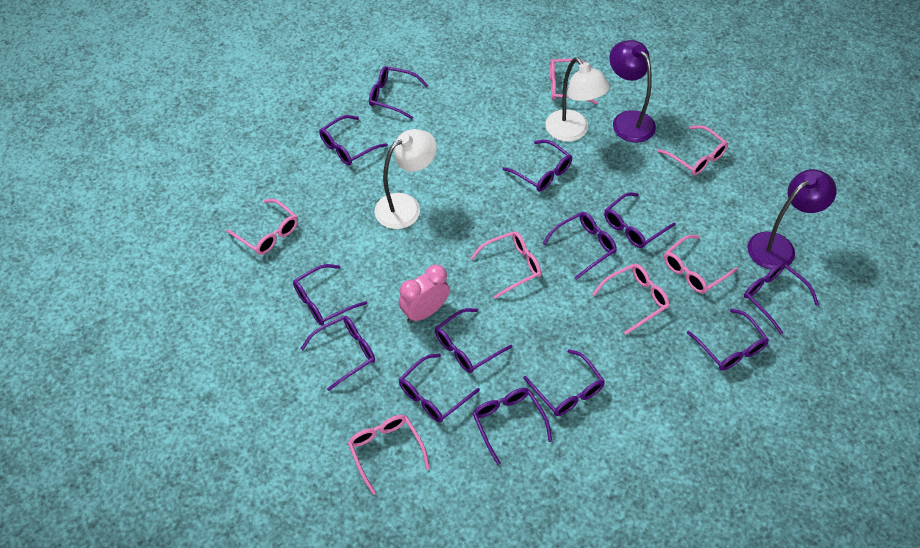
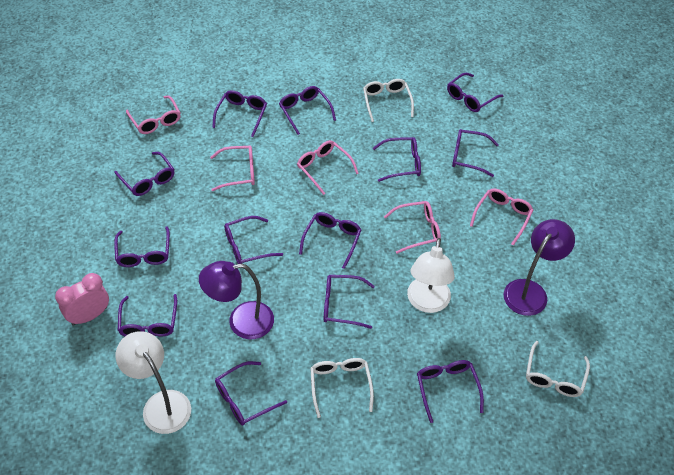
pink glasses: 7 -> 5
white glasses: 0 -> 3

